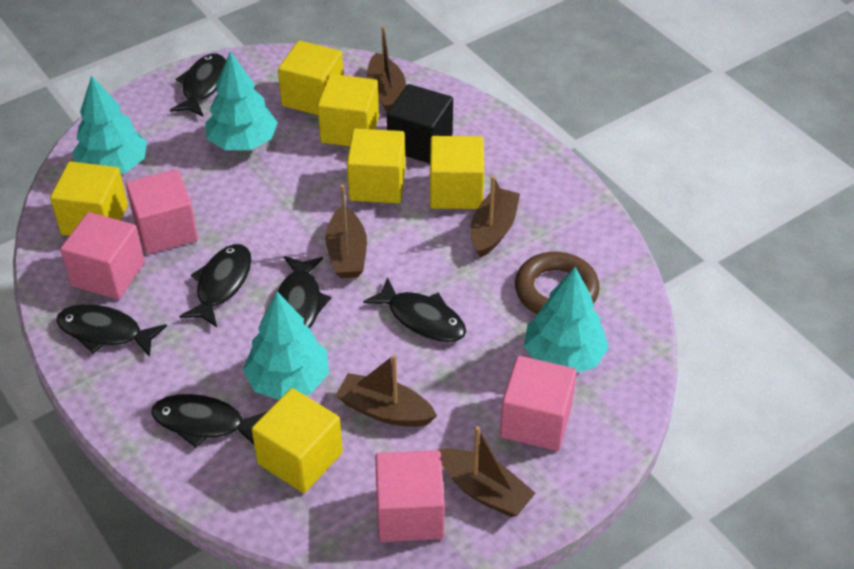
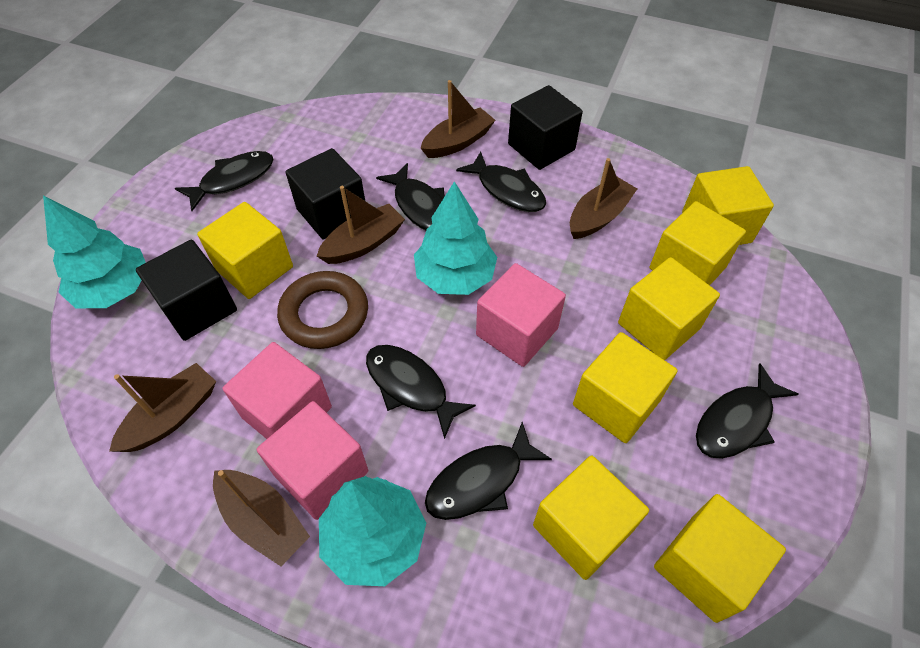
black cube: 1 -> 3
pink cube: 4 -> 3
turquoise tree: 4 -> 3
yellow cube: 6 -> 7

